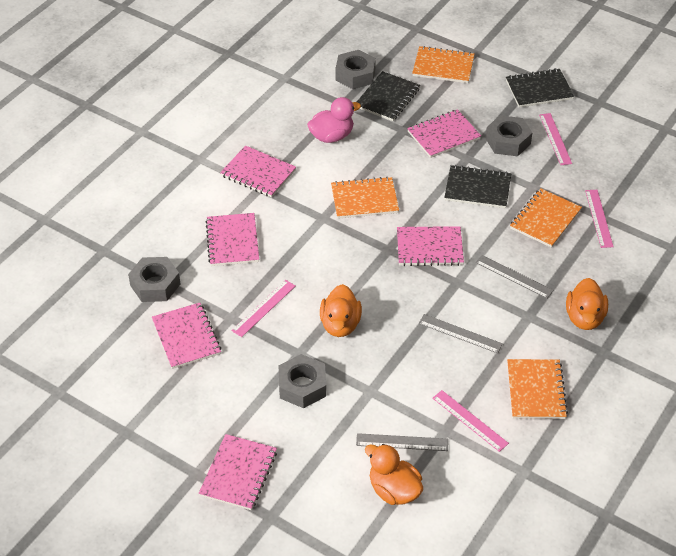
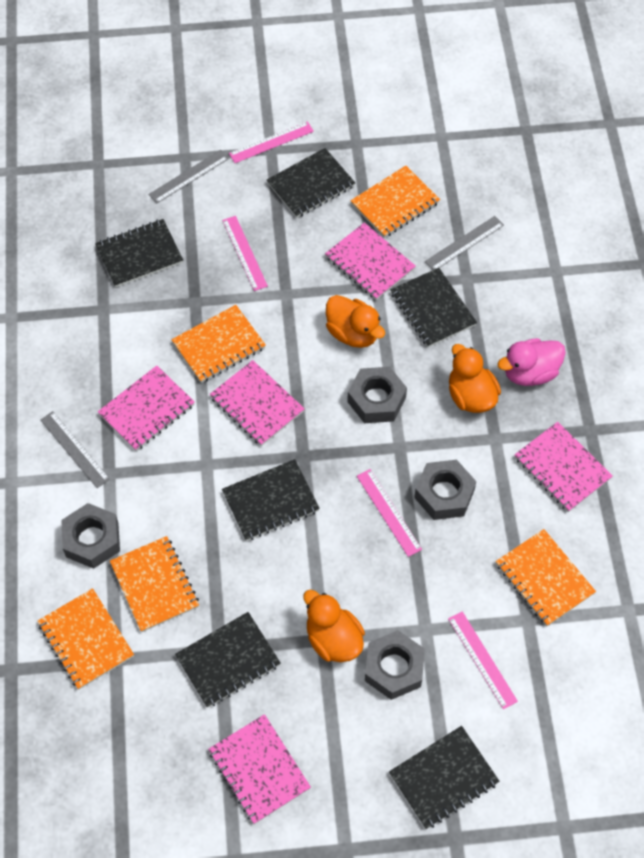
black notebook: 3 -> 6
orange notebook: 4 -> 5
pink notebook: 6 -> 5

